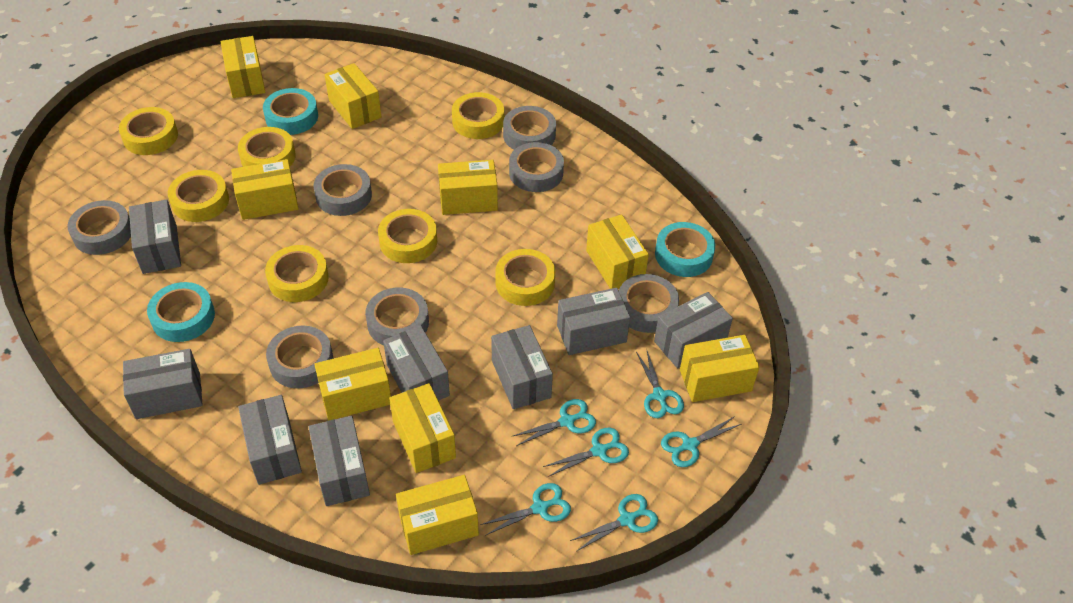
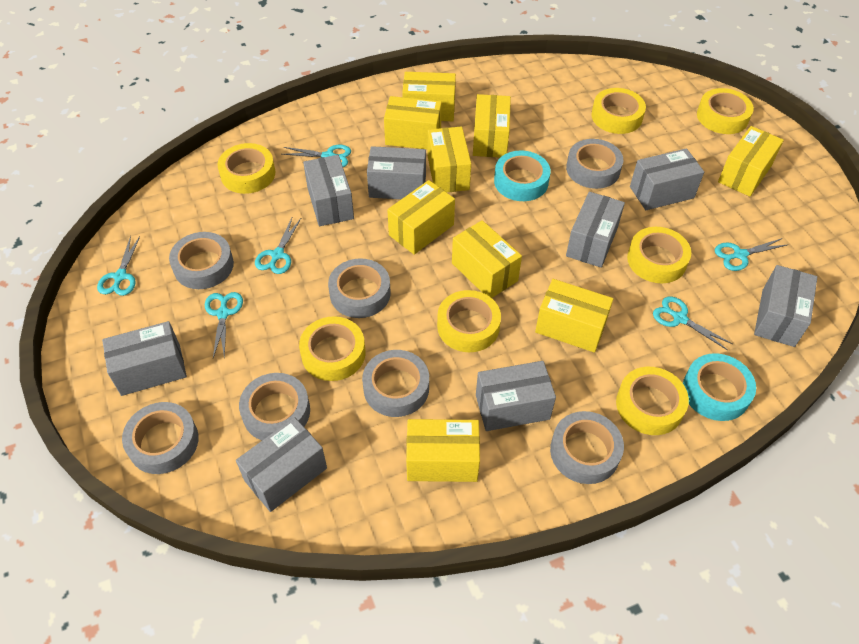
turquoise tape: 3 -> 2

